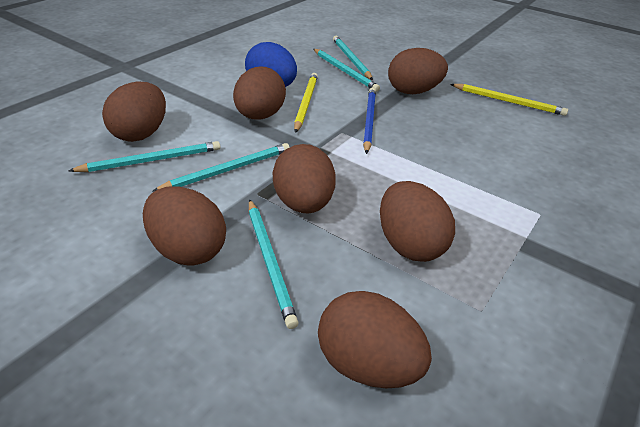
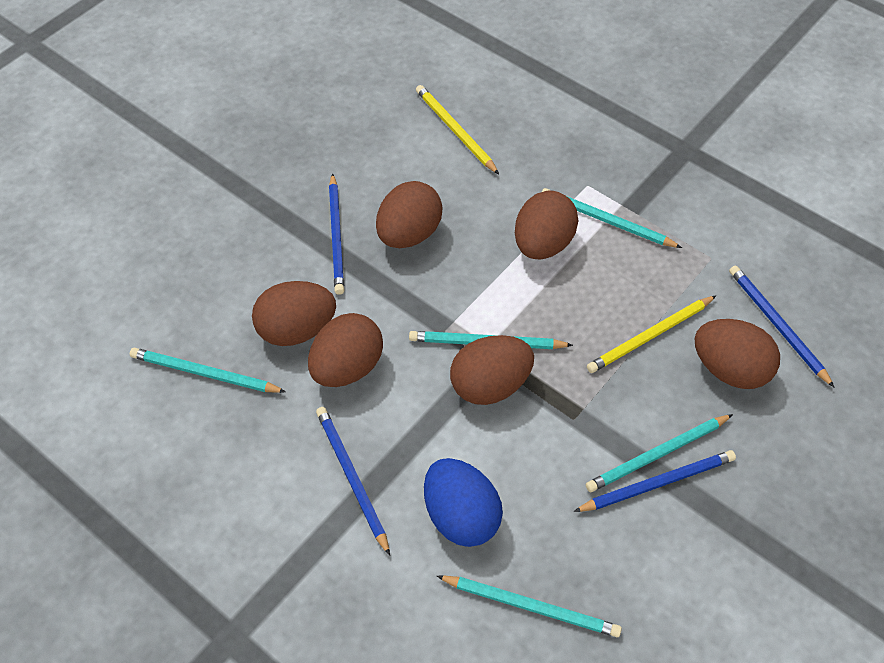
blue pencil: 1 -> 4
brown egg: 7 -> 6

